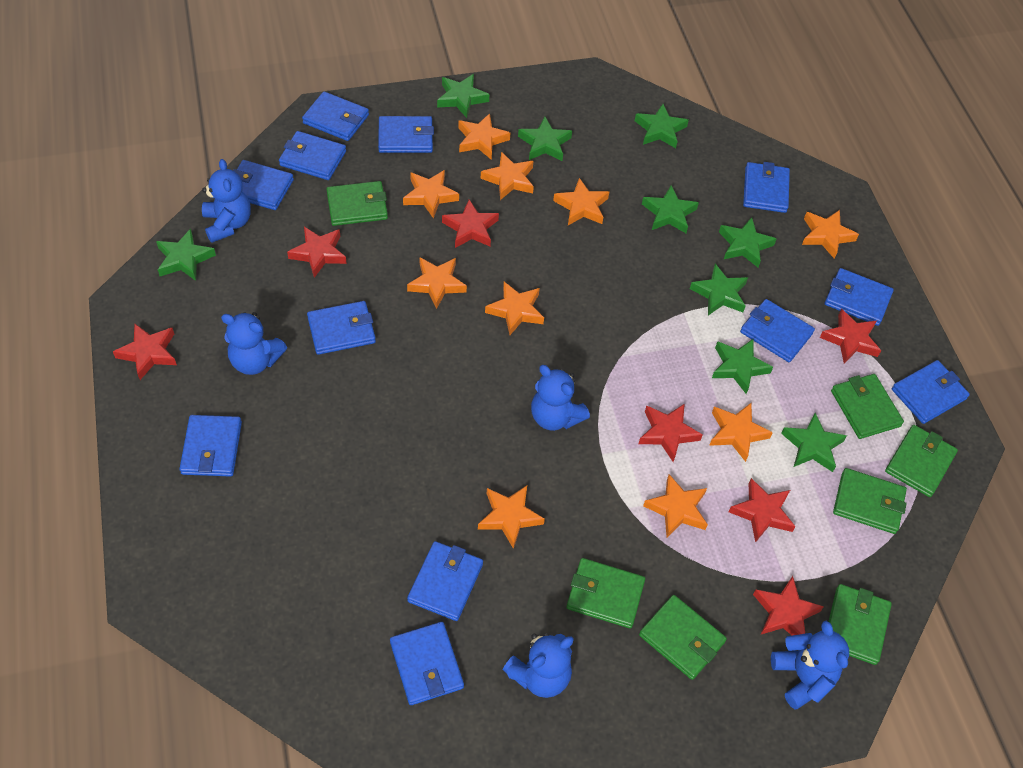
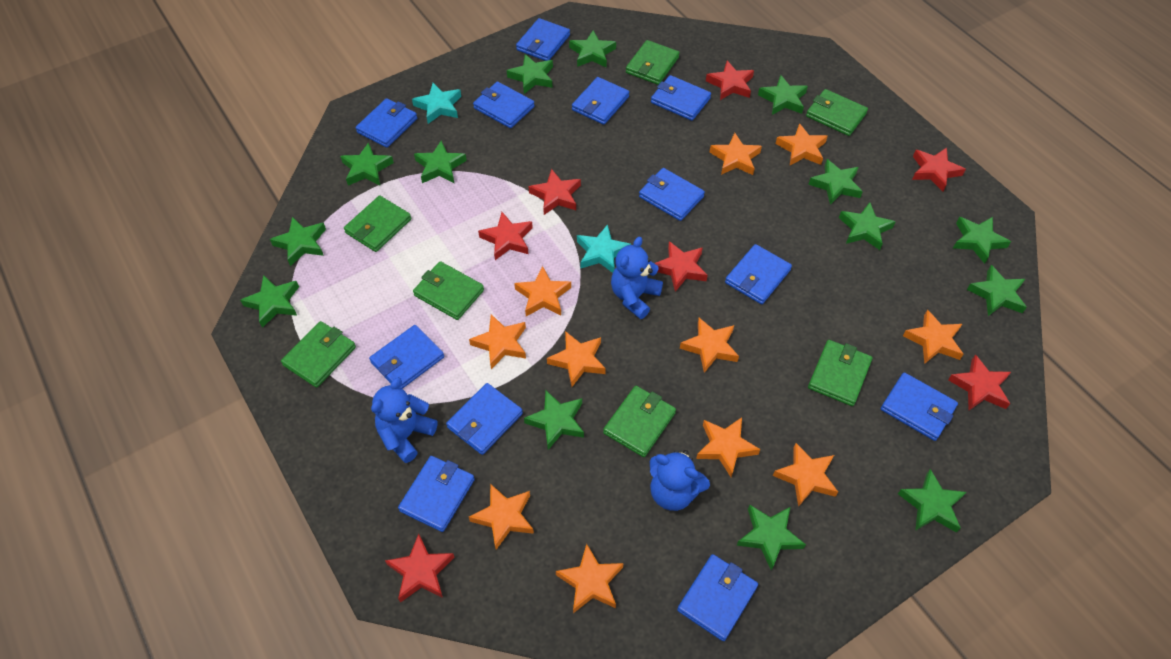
blue teddy bear: 5 -> 3
green star: 9 -> 14
orange star: 10 -> 11
turquoise star: 0 -> 2

